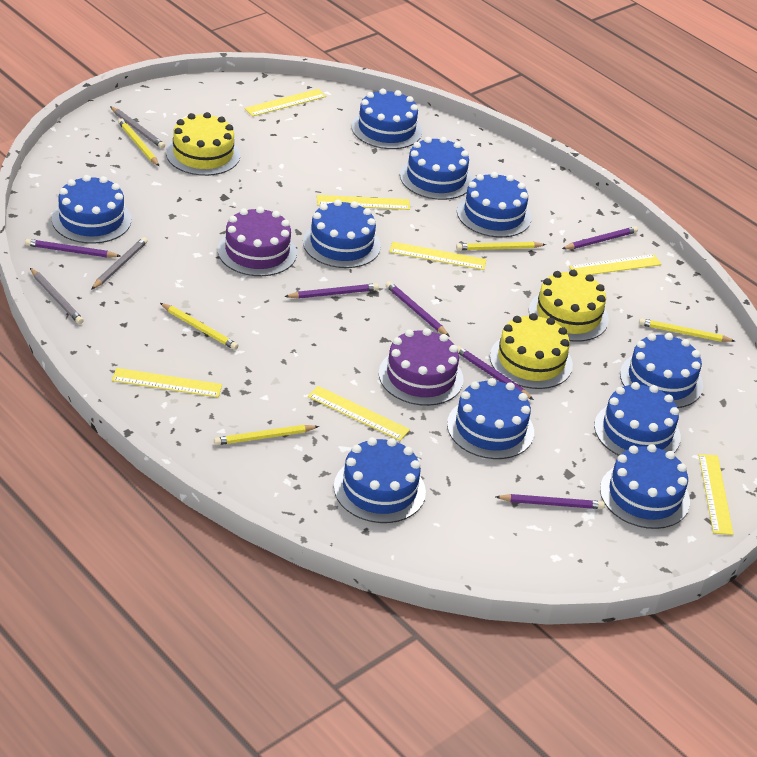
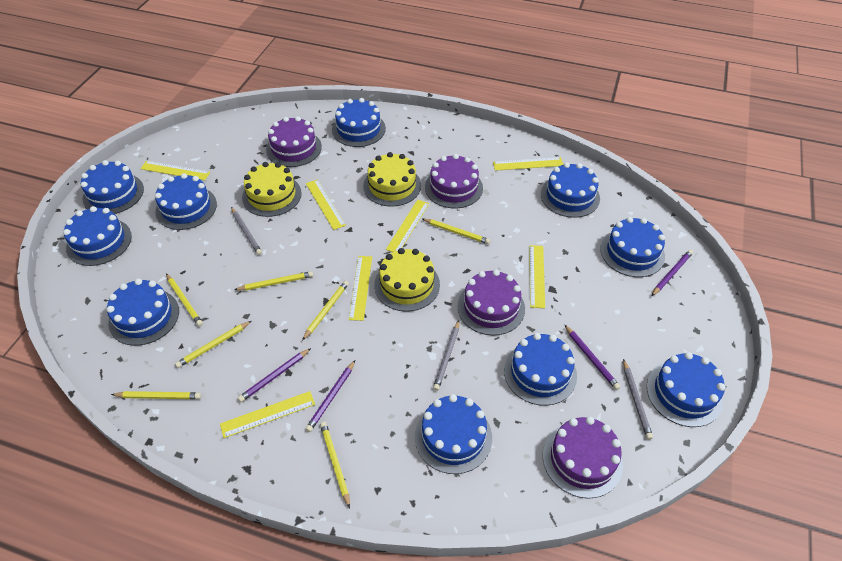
purple cake: 2 -> 4
purple pencil: 6 -> 4
yellow pencil: 5 -> 7

